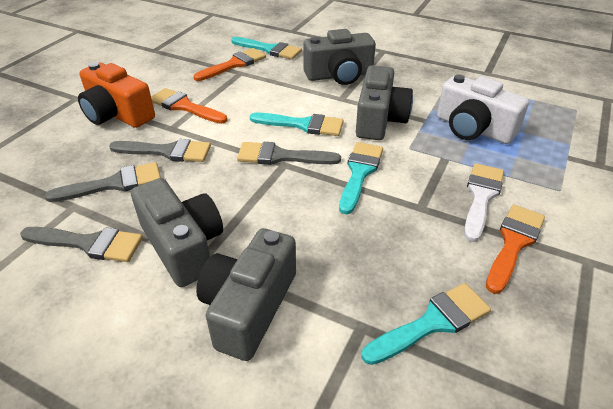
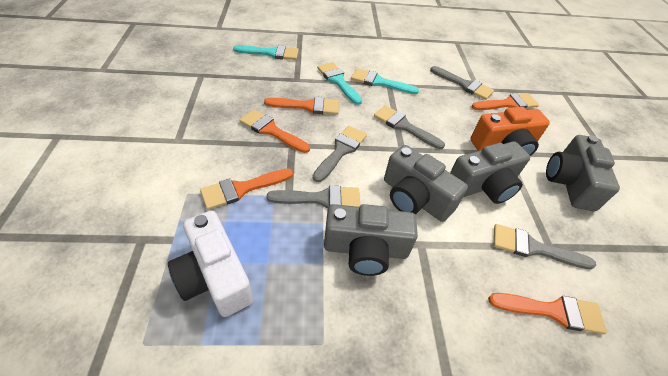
grey brush: 4 -> 5
orange brush: 3 -> 5
turquoise brush: 4 -> 3
white brush: 1 -> 0

